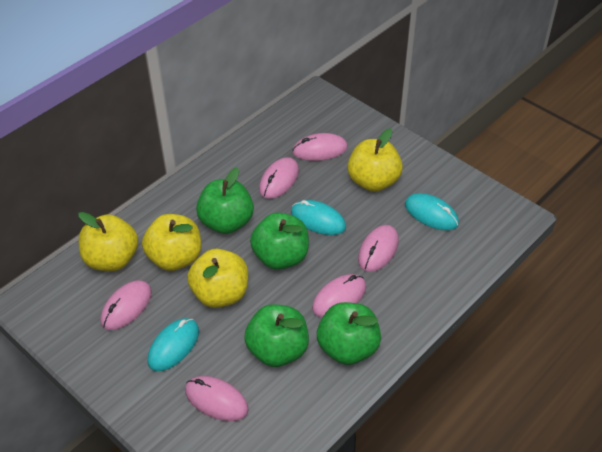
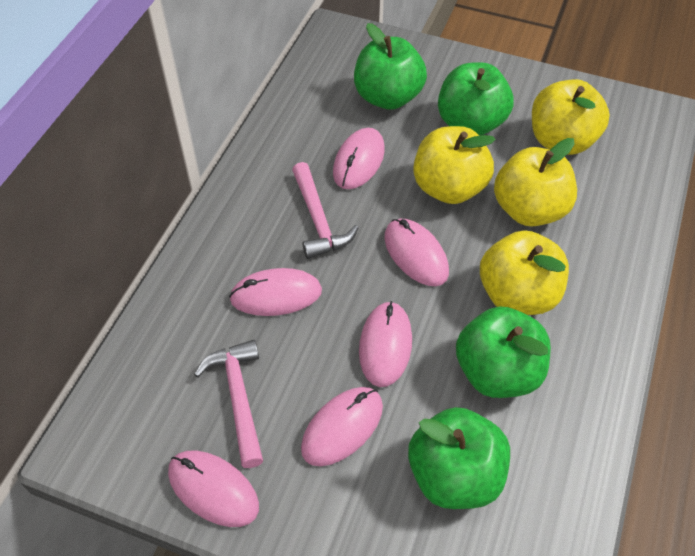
pink hammer: 0 -> 2
turquoise mouse: 3 -> 0

